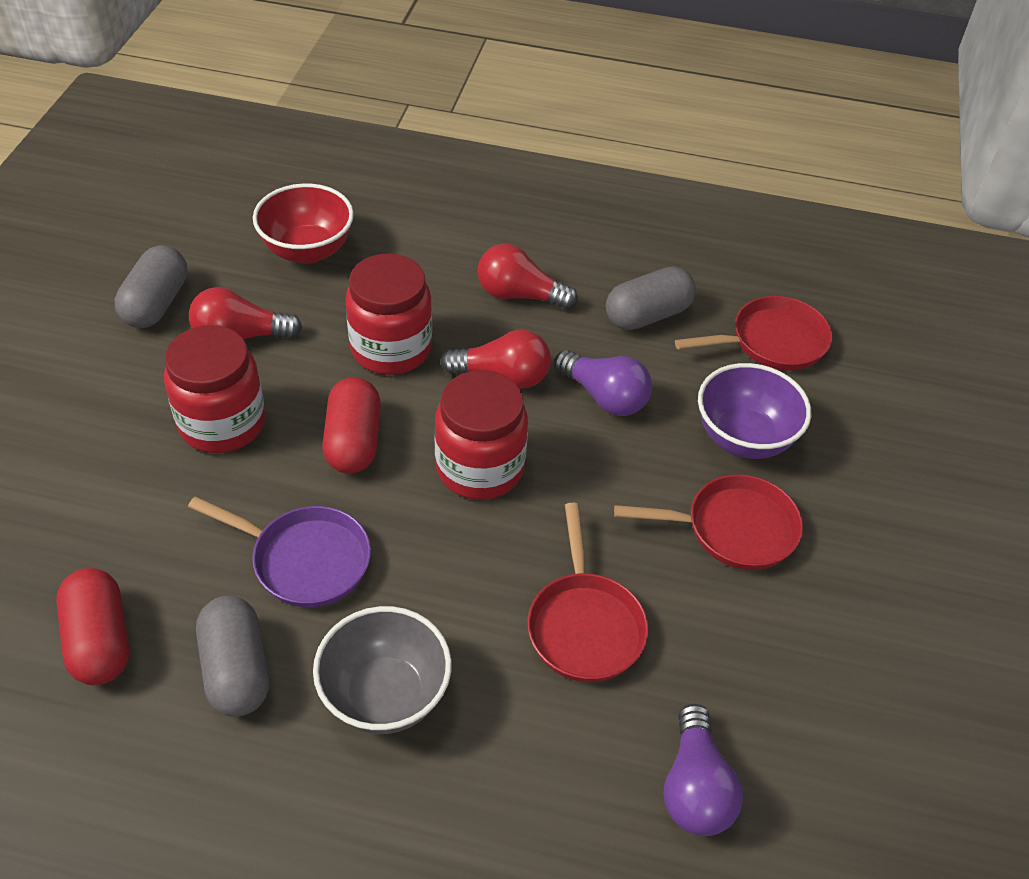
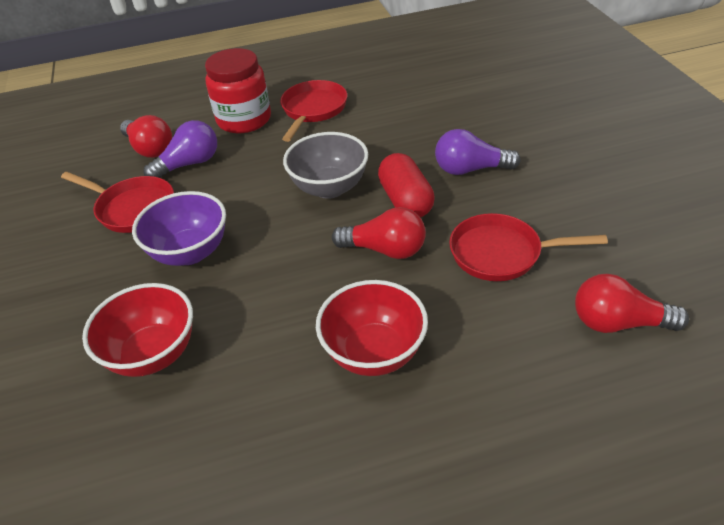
grey capsule: 3 -> 0
purple pan: 1 -> 0
red bowl: 1 -> 2
red capsule: 2 -> 1
red jar: 3 -> 1

